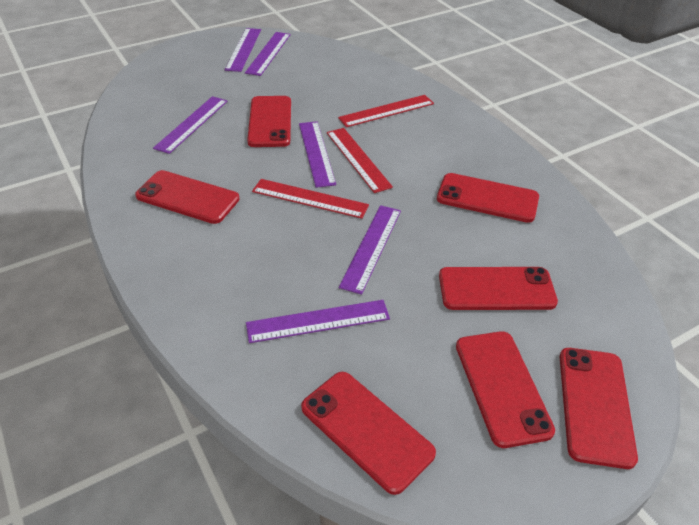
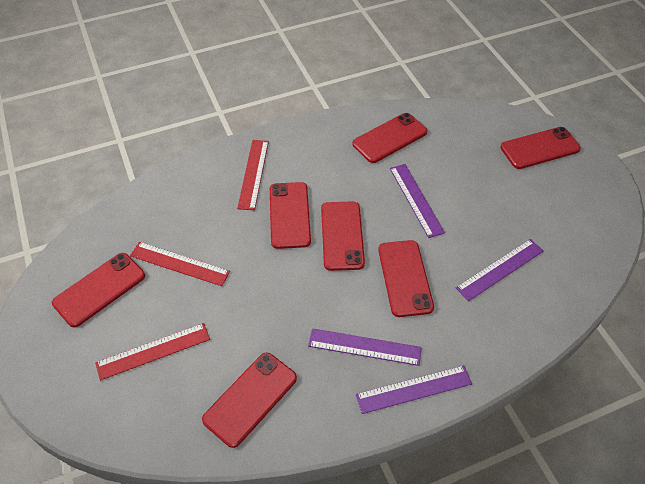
purple ruler: 6 -> 4

